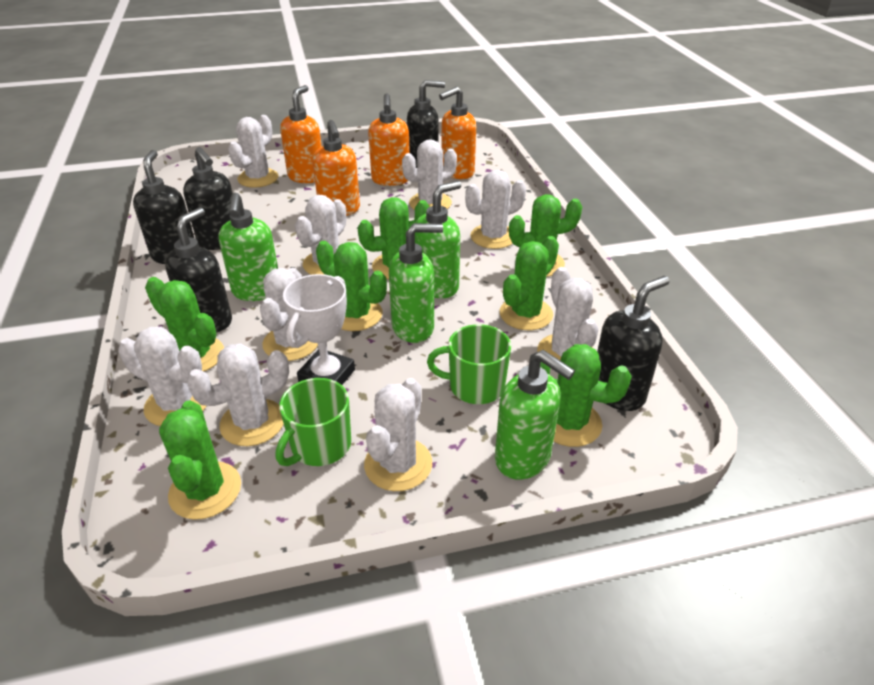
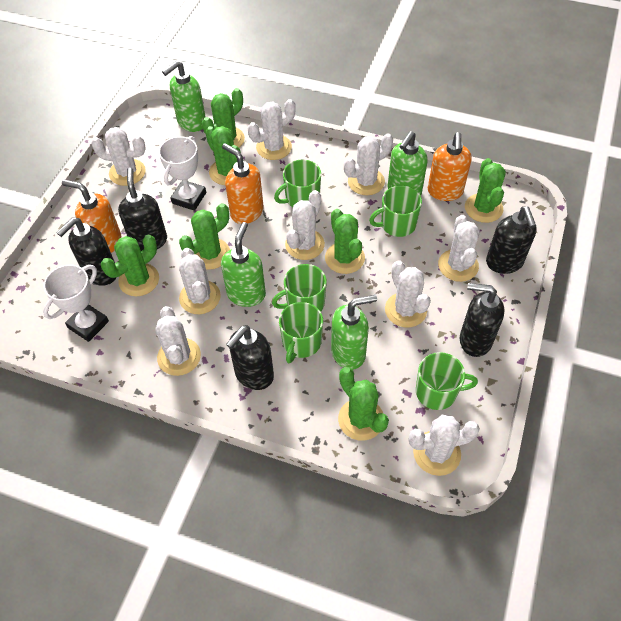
green mug: 2 -> 5
orange soap dispenser: 4 -> 3
white trophy: 1 -> 2

